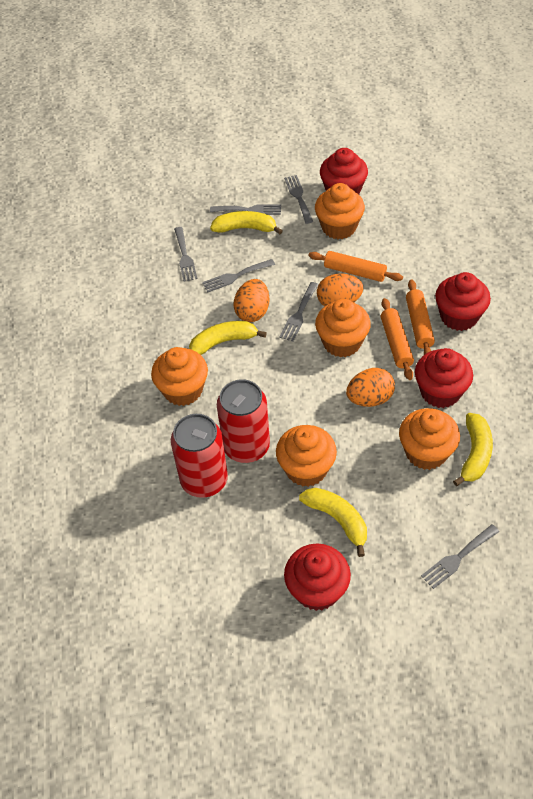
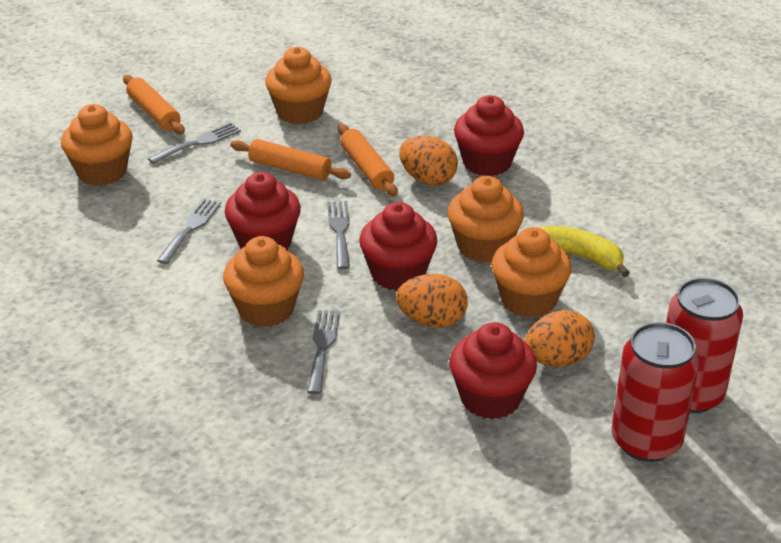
grey fork: 6 -> 4
yellow banana: 4 -> 1

